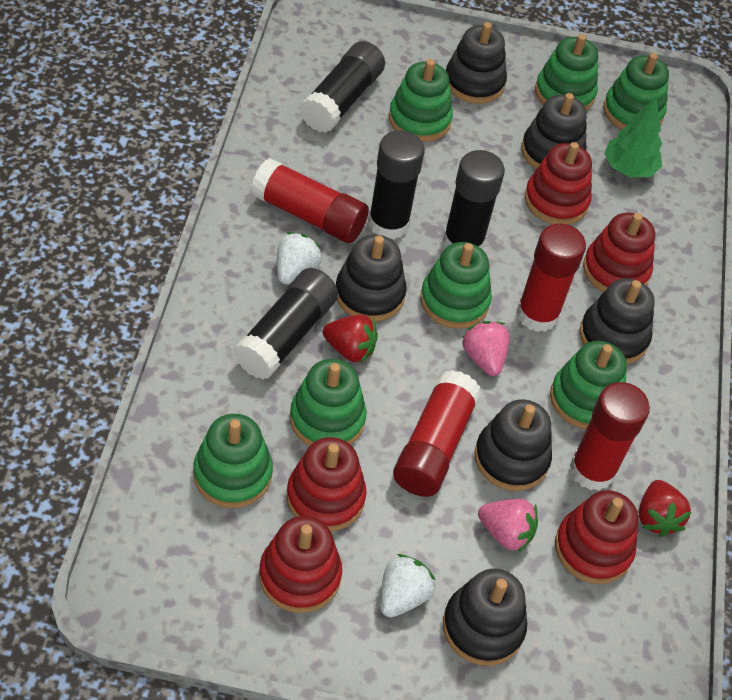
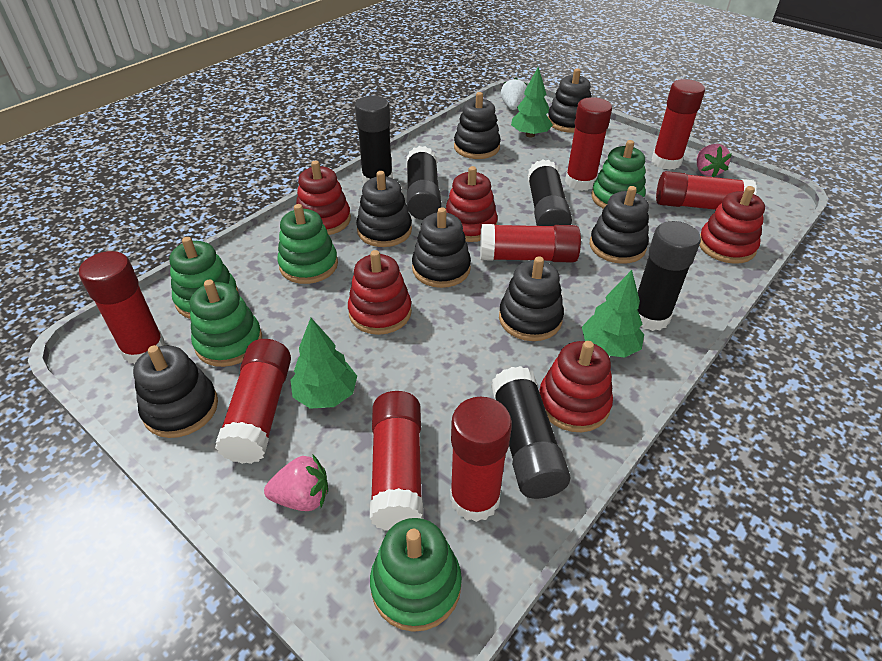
black glue stick: 4 -> 5
black stacking toy: 6 -> 7
green stacking toy: 7 -> 5
green tree: 1 -> 3
red glue stick: 4 -> 8
red strawberry: 2 -> 0
white strawberry: 2 -> 1

